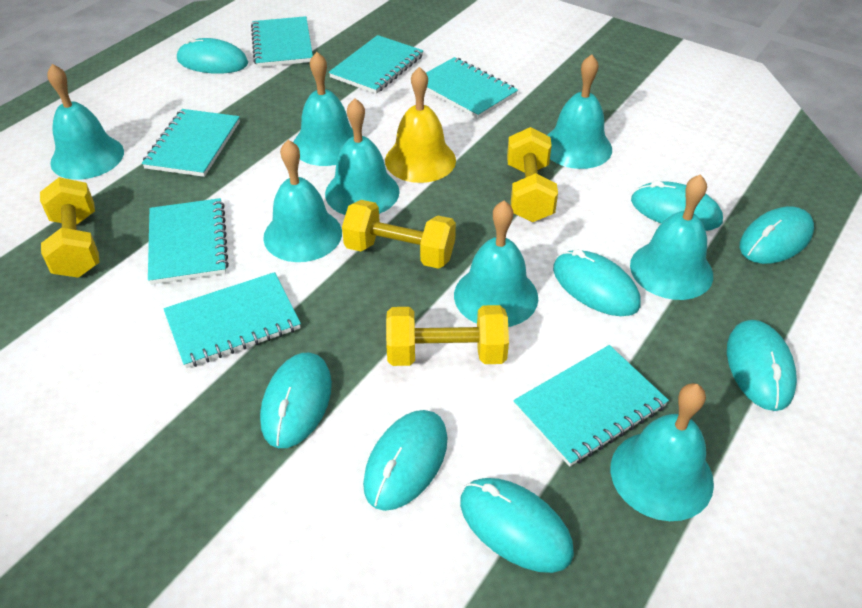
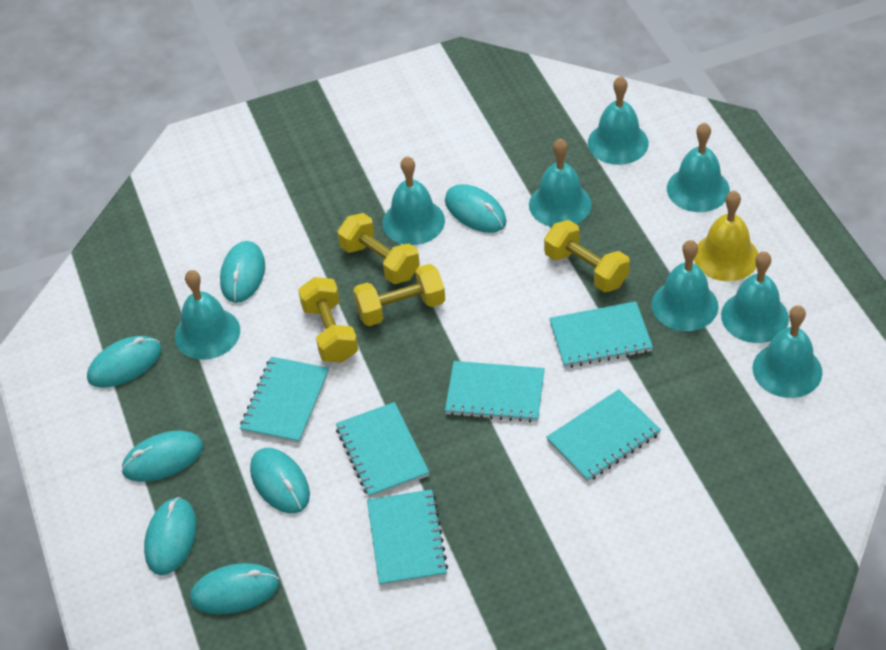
turquoise mouse: 8 -> 7
turquoise notebook: 7 -> 6

